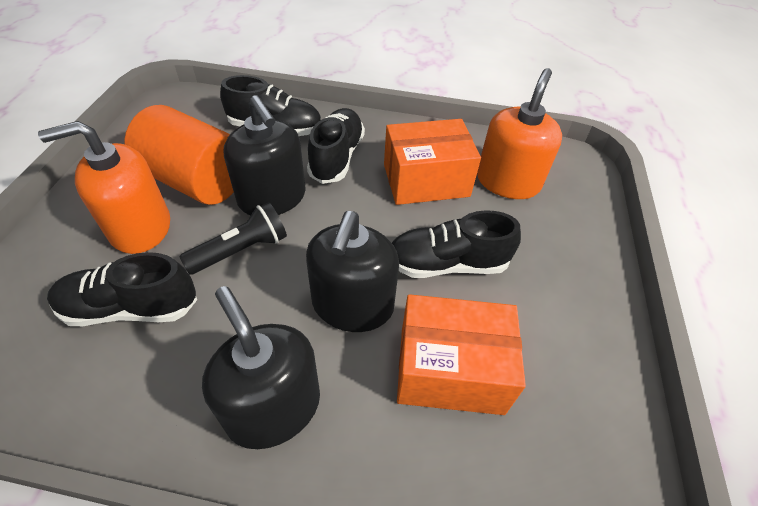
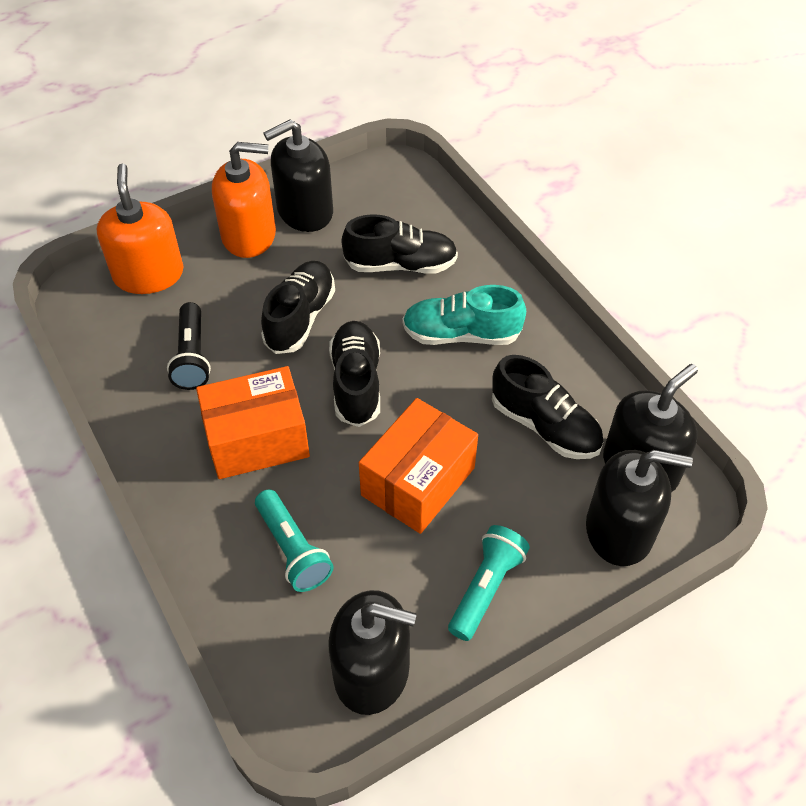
black soap dispenser: 3 -> 4
orange cylinder: 1 -> 0
turquoise flashlight: 0 -> 2
turquoise shoe: 0 -> 1

